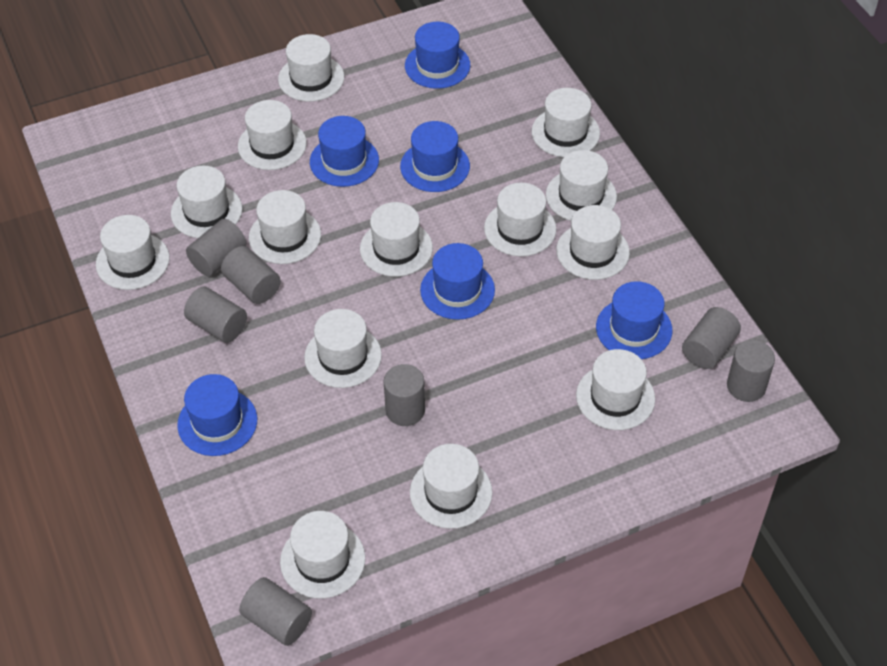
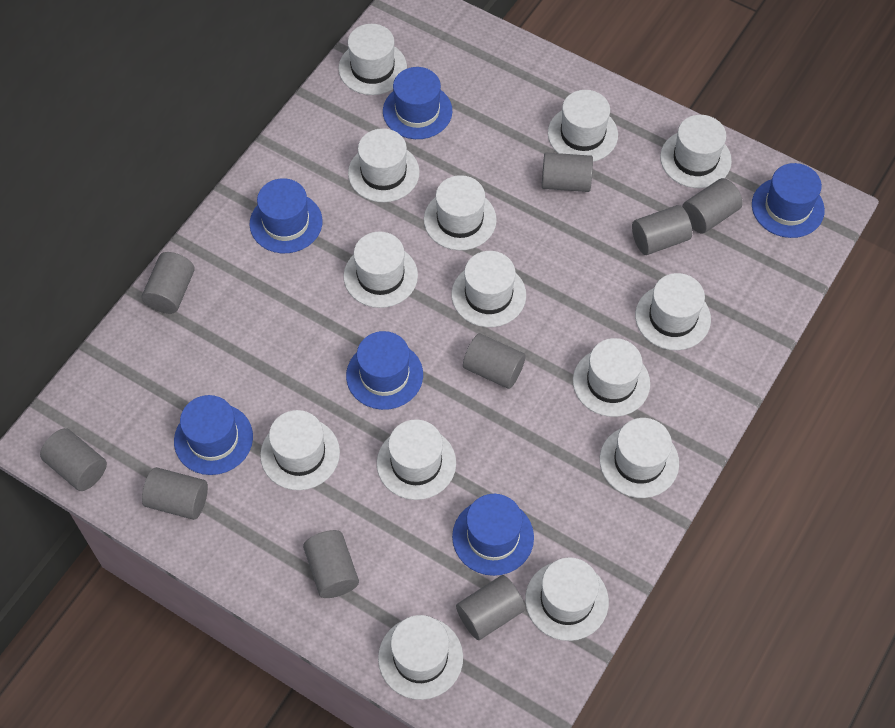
grey cylinder: 7 -> 9

